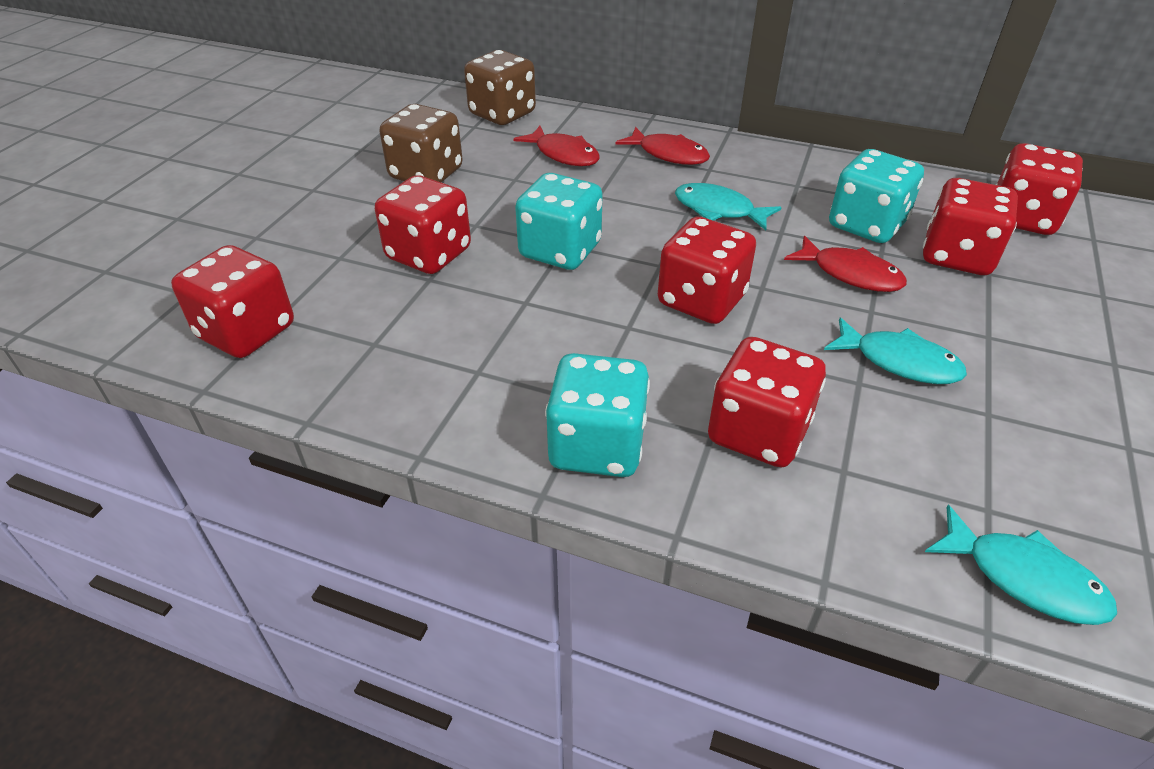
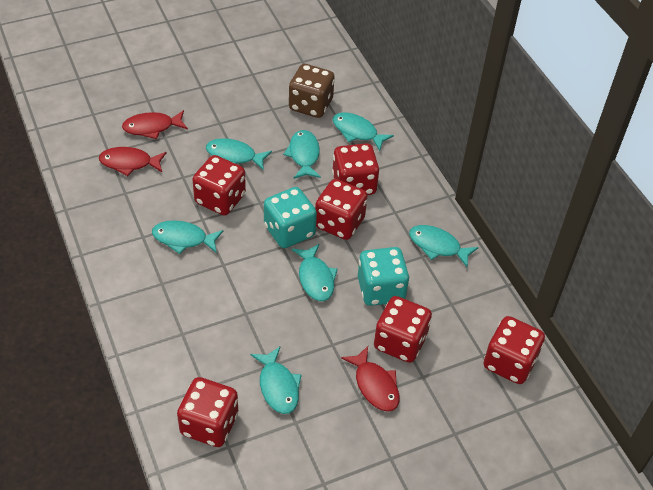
brown dice: 2 -> 1
turquoise dice: 3 -> 2
turquoise fish: 3 -> 7

